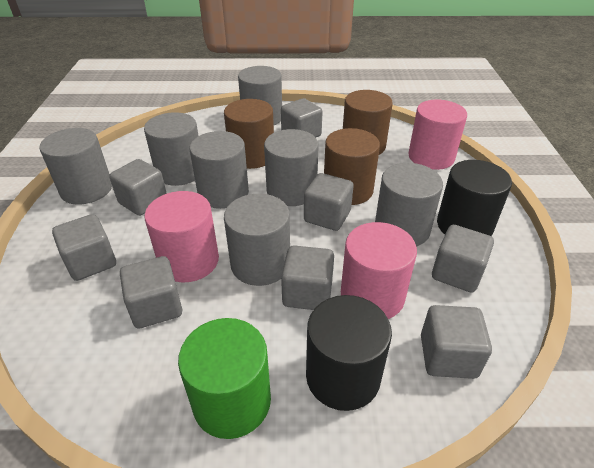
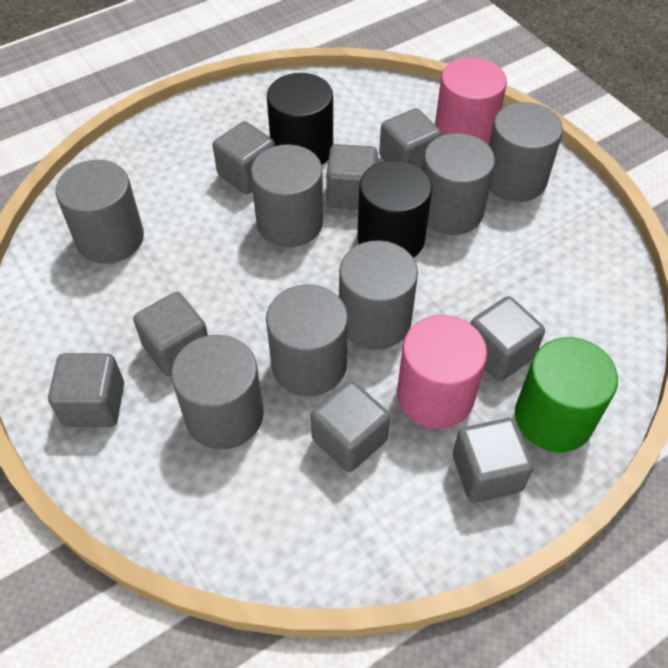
brown cylinder: 3 -> 0
pink cylinder: 3 -> 2

